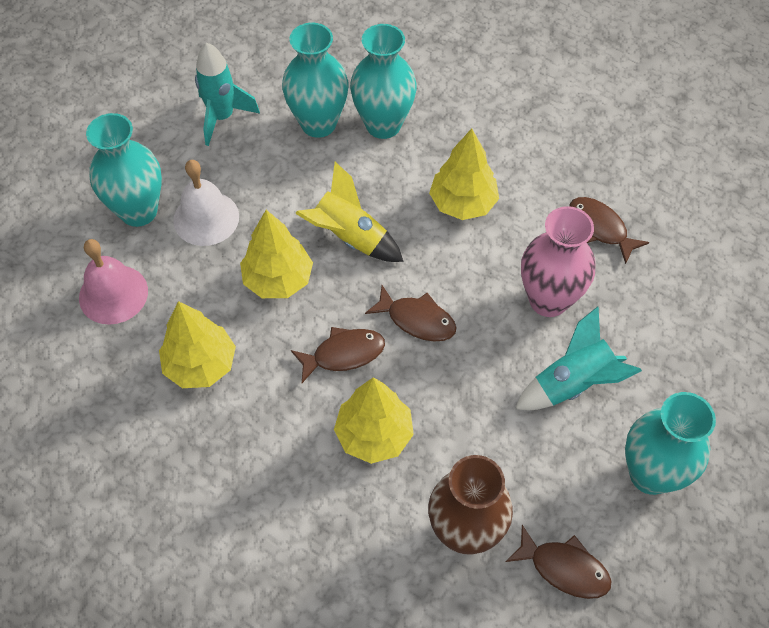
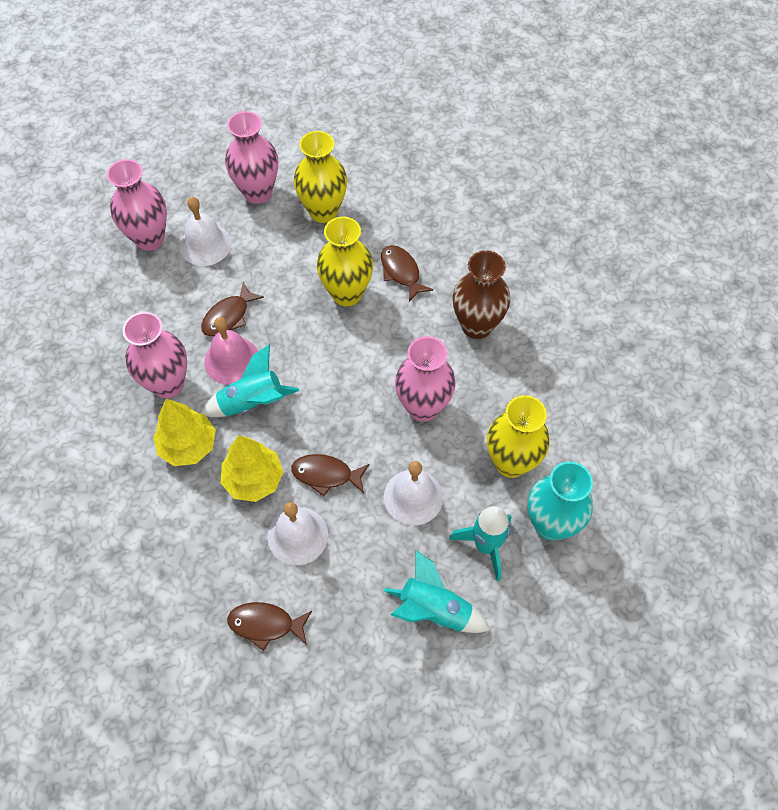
pink vase: 1 -> 4
turquoise rocket: 2 -> 3
turquoise vase: 4 -> 1
white bell: 1 -> 3
yellow rocket: 1 -> 0
yellow tree: 4 -> 2
yellow vase: 0 -> 3

